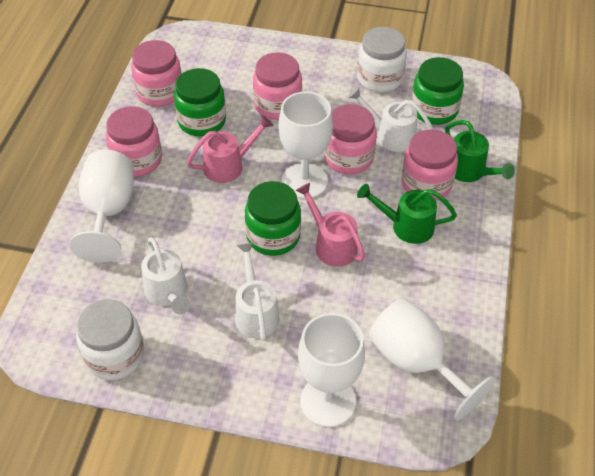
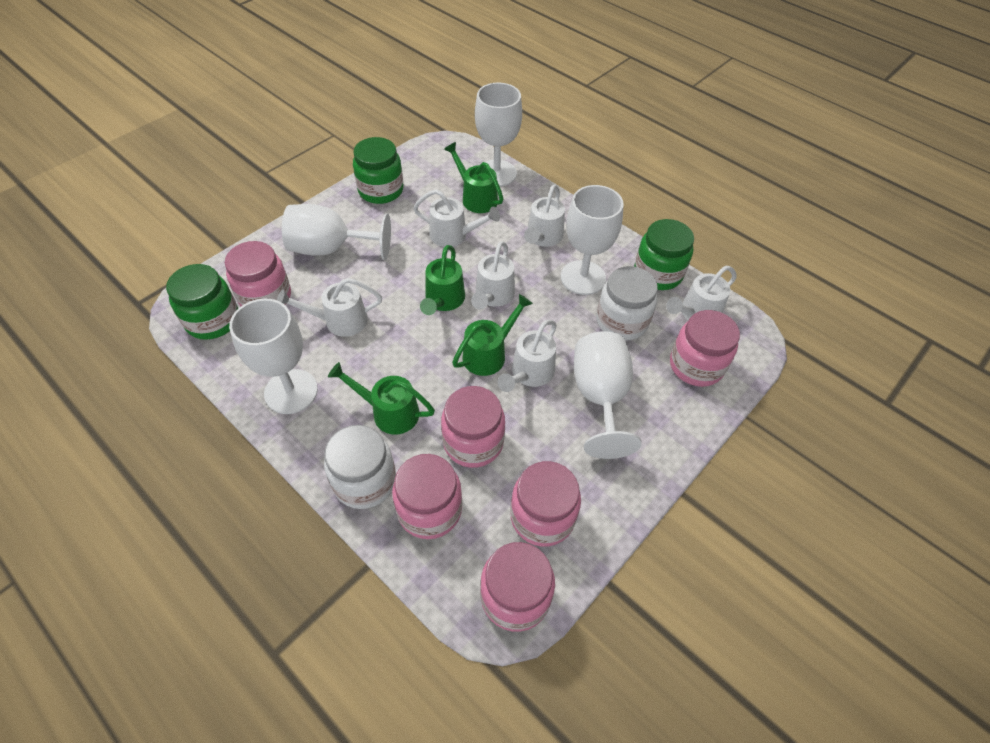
green watering can: 2 -> 4
pink jar: 5 -> 6
pink watering can: 2 -> 0
white goblet: 4 -> 5
white watering can: 3 -> 6

